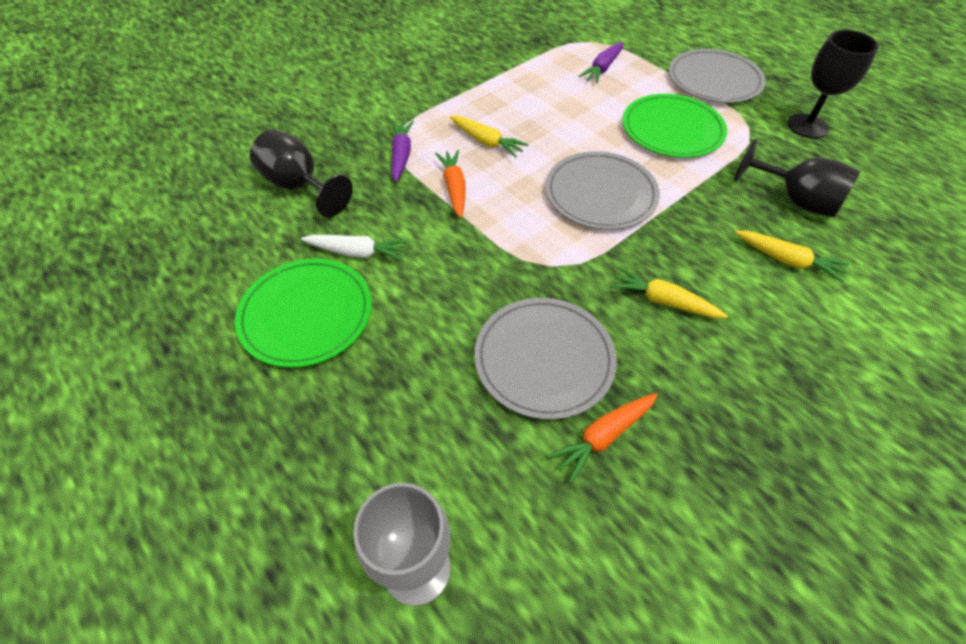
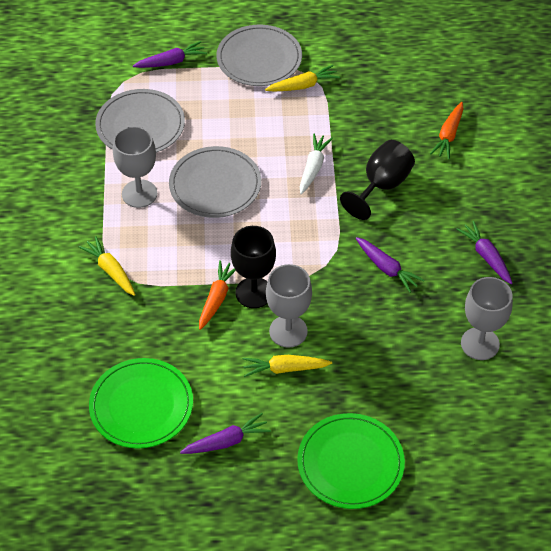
black goblet: 3 -> 2
grey goblet: 1 -> 3
purple carrot: 2 -> 4

